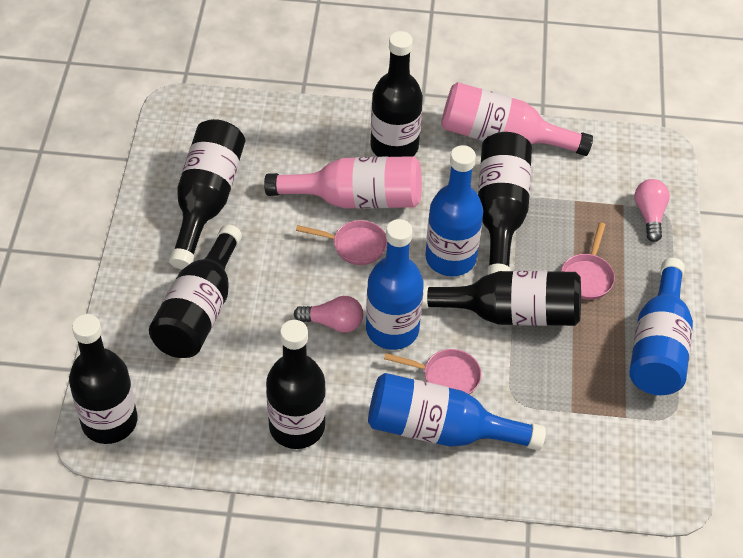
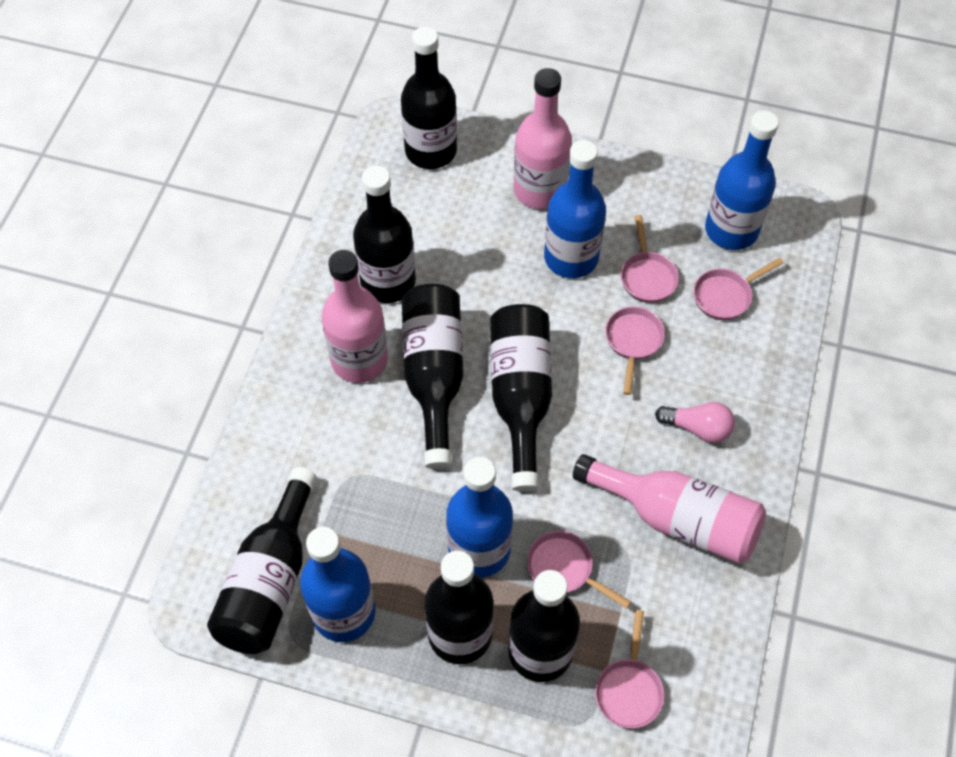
pink bottle: 2 -> 3
pink light bulb: 2 -> 1
pink pan: 3 -> 5

